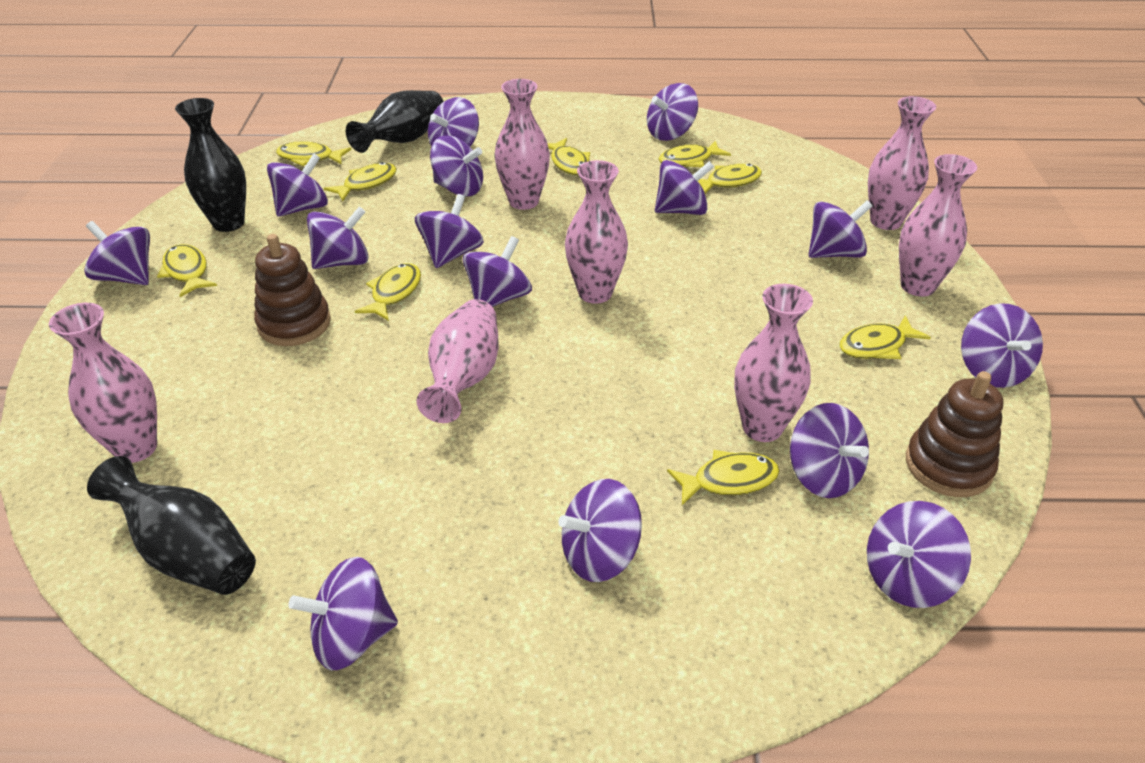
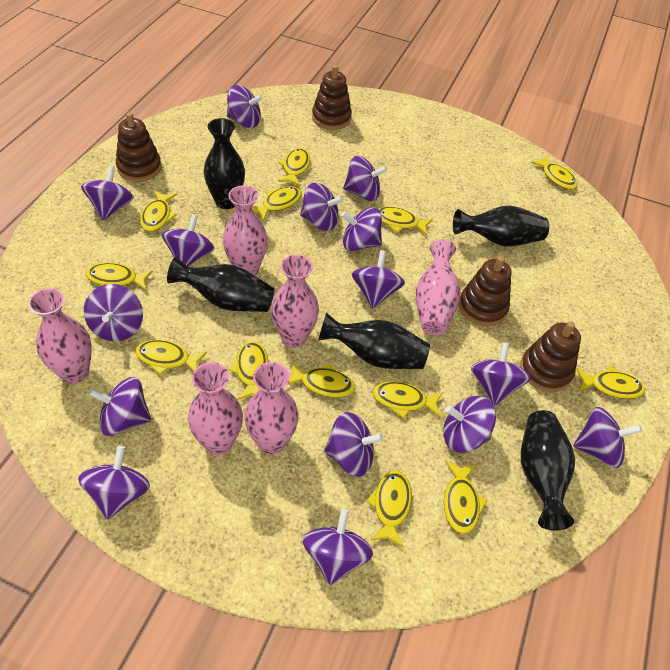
black vase: 3 -> 5
brown stacking toy: 2 -> 4
pink vase: 7 -> 6
yellow fish: 9 -> 13

